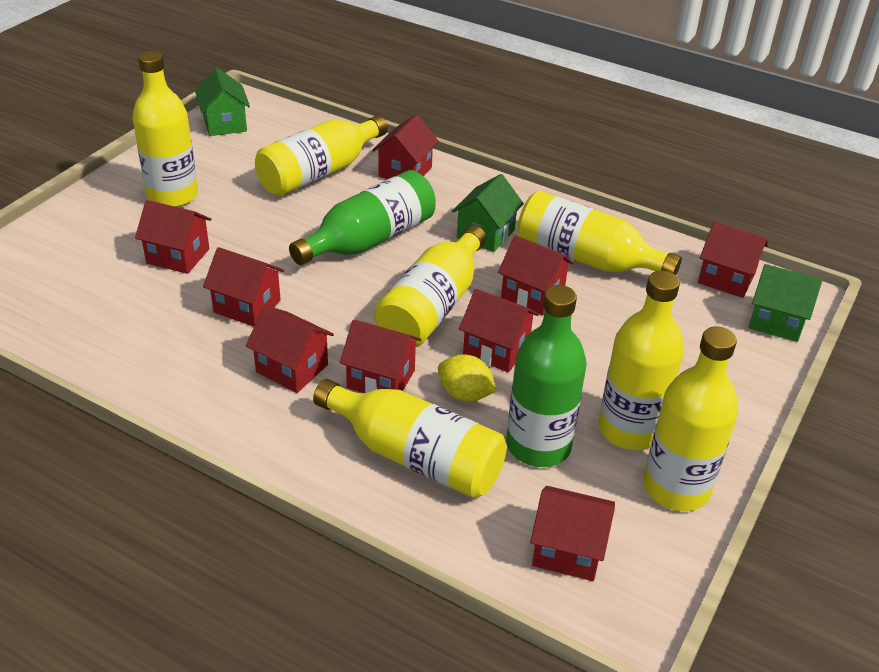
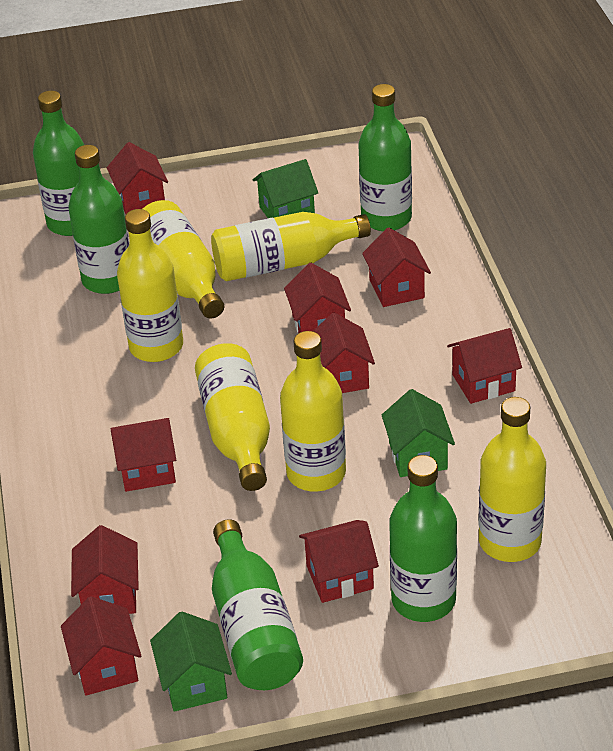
green bottle: 2 -> 5
yellow bottle: 7 -> 6
yellow lemon: 1 -> 0

